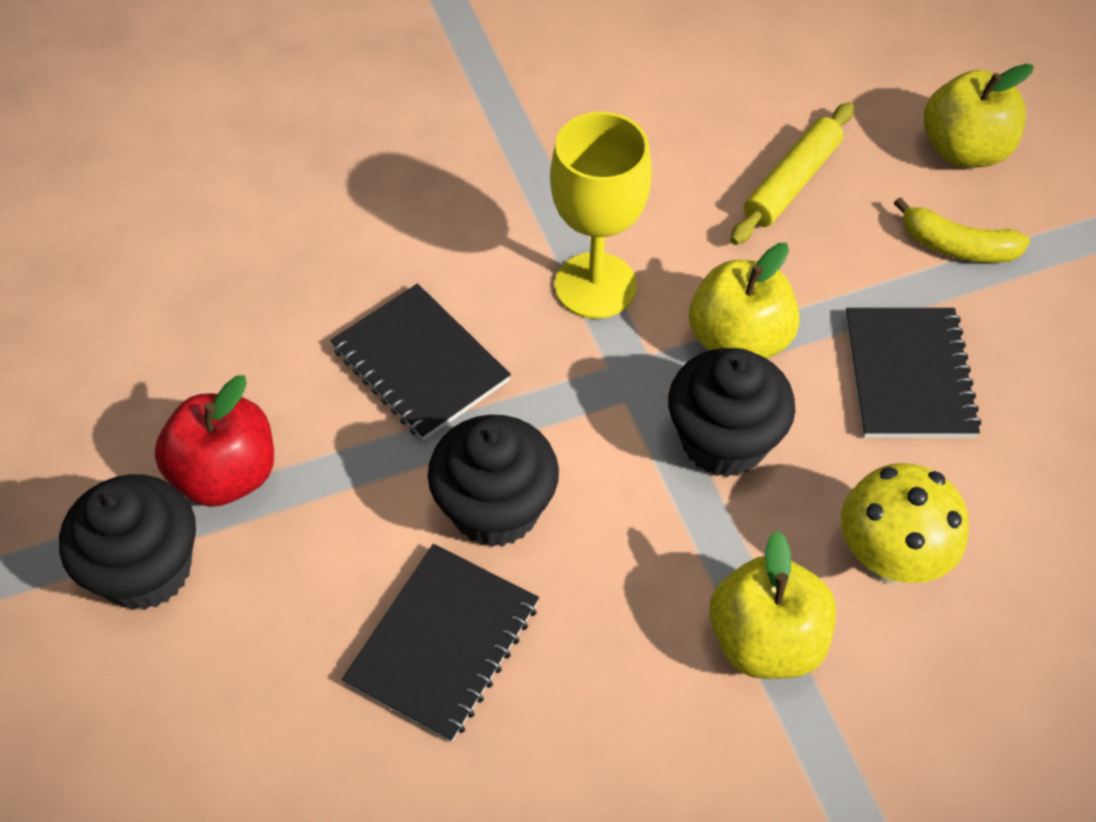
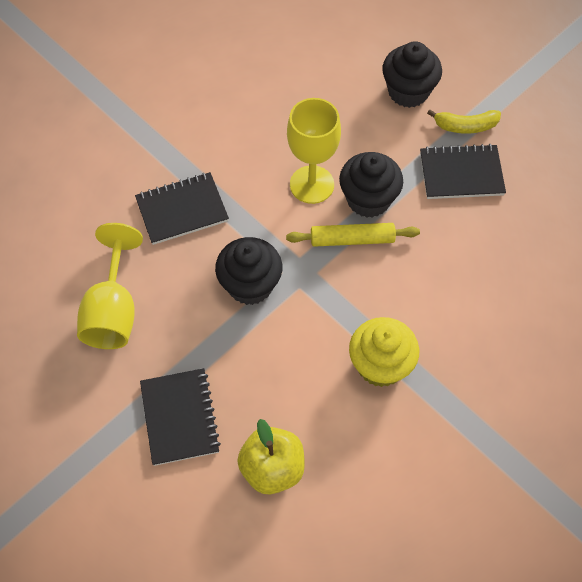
red apple: 1 -> 0
yellow apple: 3 -> 1
yellow cupcake: 0 -> 1
yellow goblet: 1 -> 2
yellow mushroom: 1 -> 0

